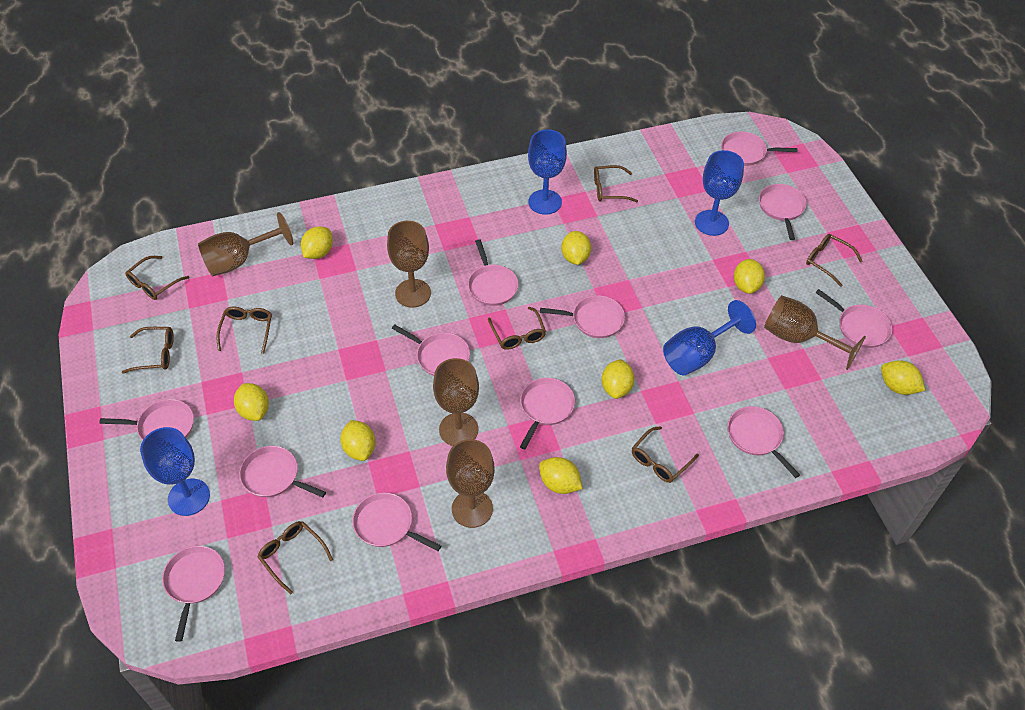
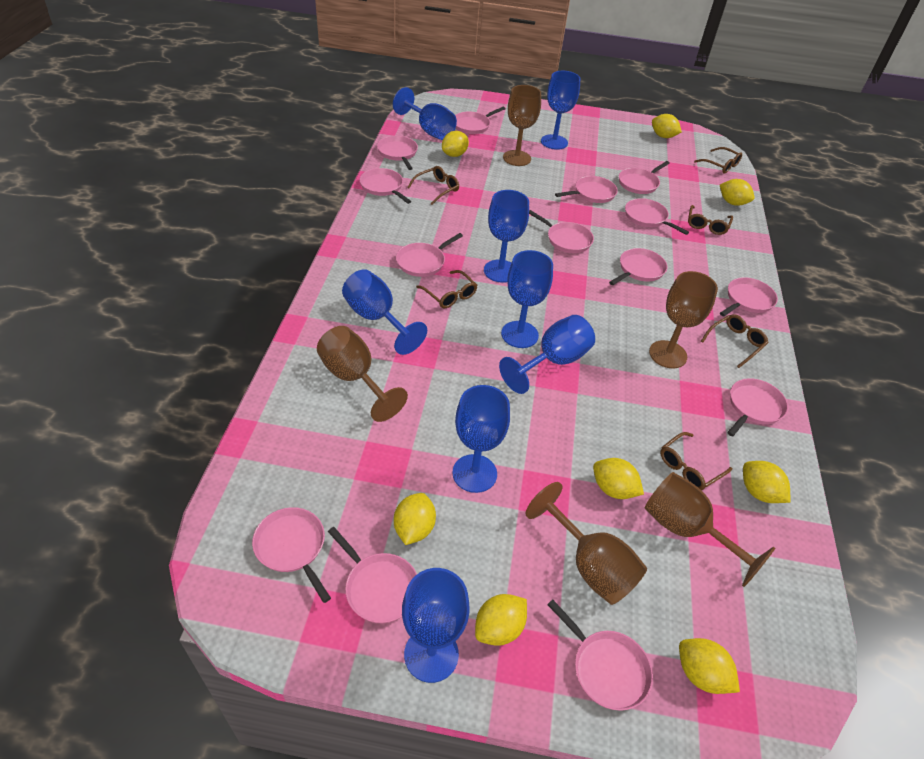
blue goblet: 4 -> 8
brown glasses: 8 -> 6
pink pan: 12 -> 14

